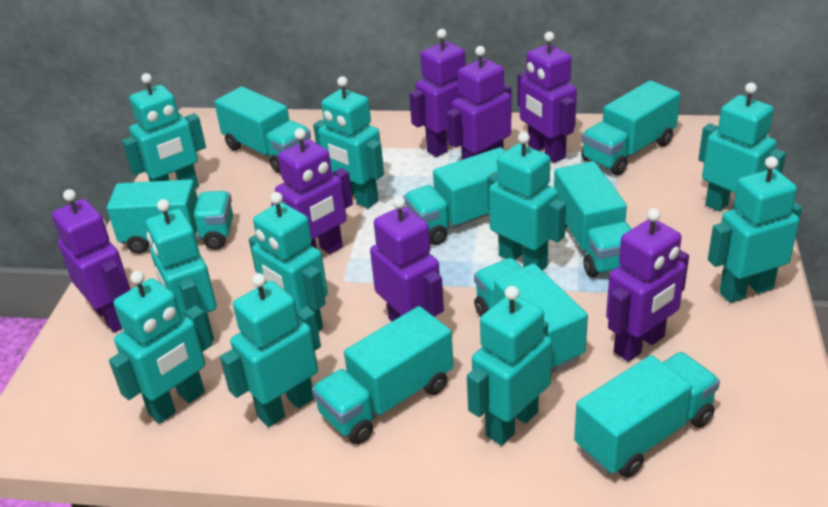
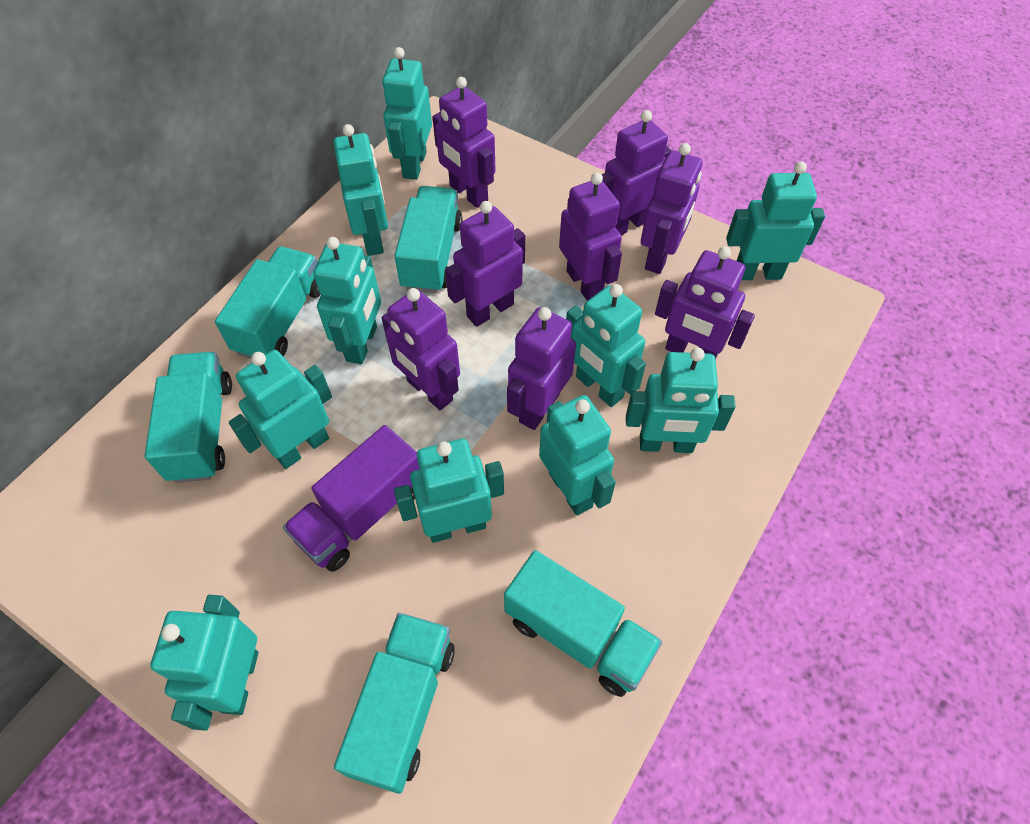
purple robot: 7 -> 8
purple truck: 0 -> 1
turquoise truck: 8 -> 5

